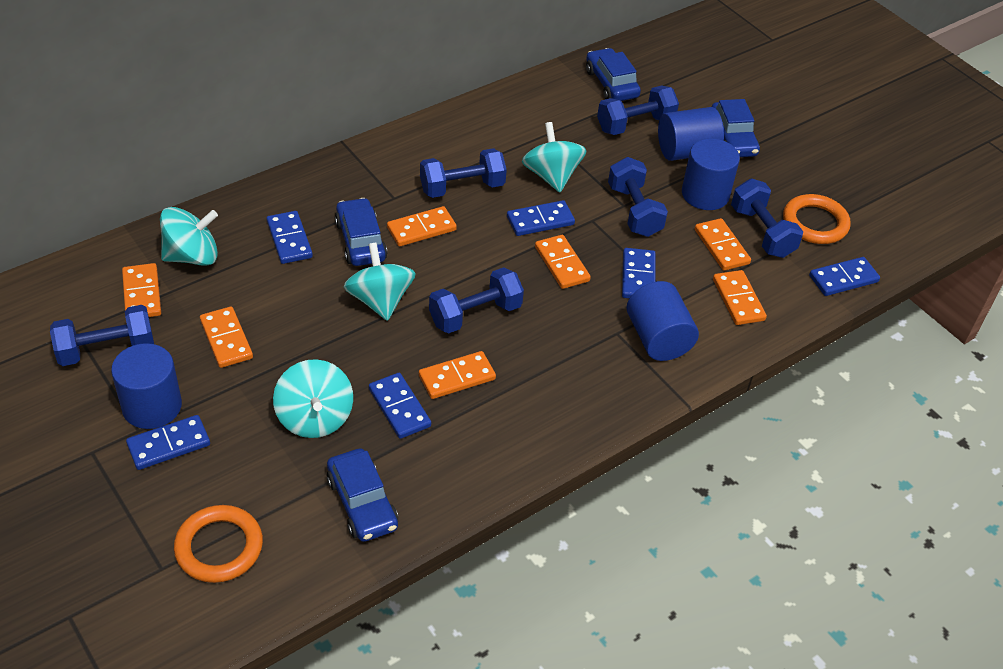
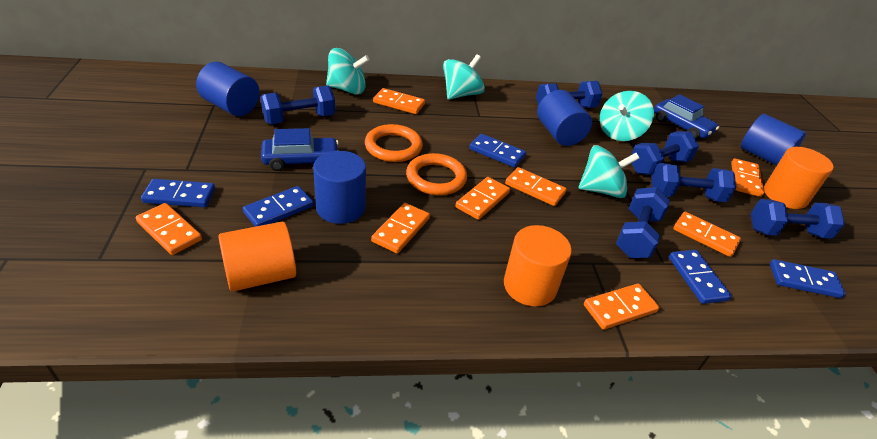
blue car: 4 -> 2
blue domino: 6 -> 5
orange cylinder: 0 -> 3
orange domino: 7 -> 8

